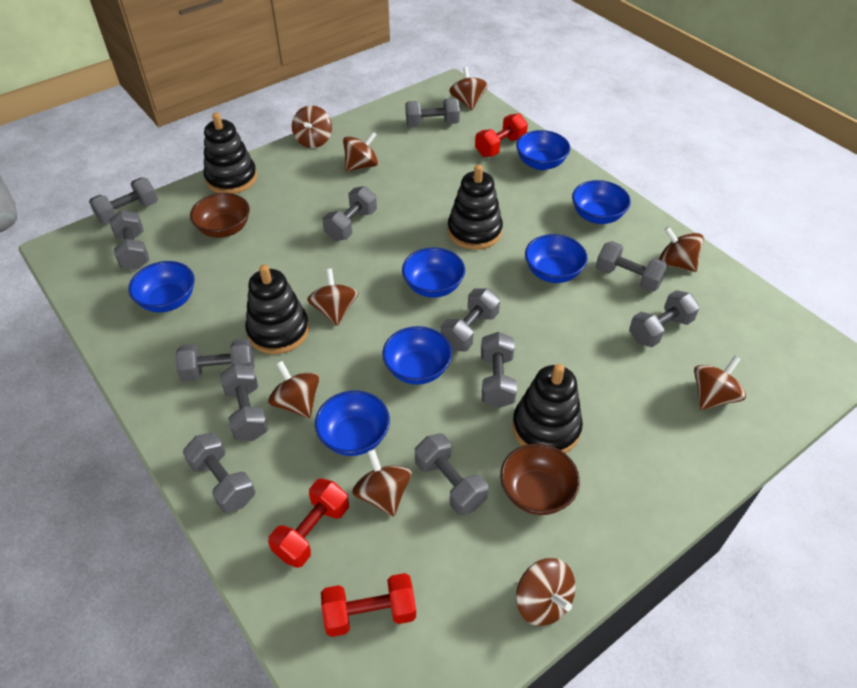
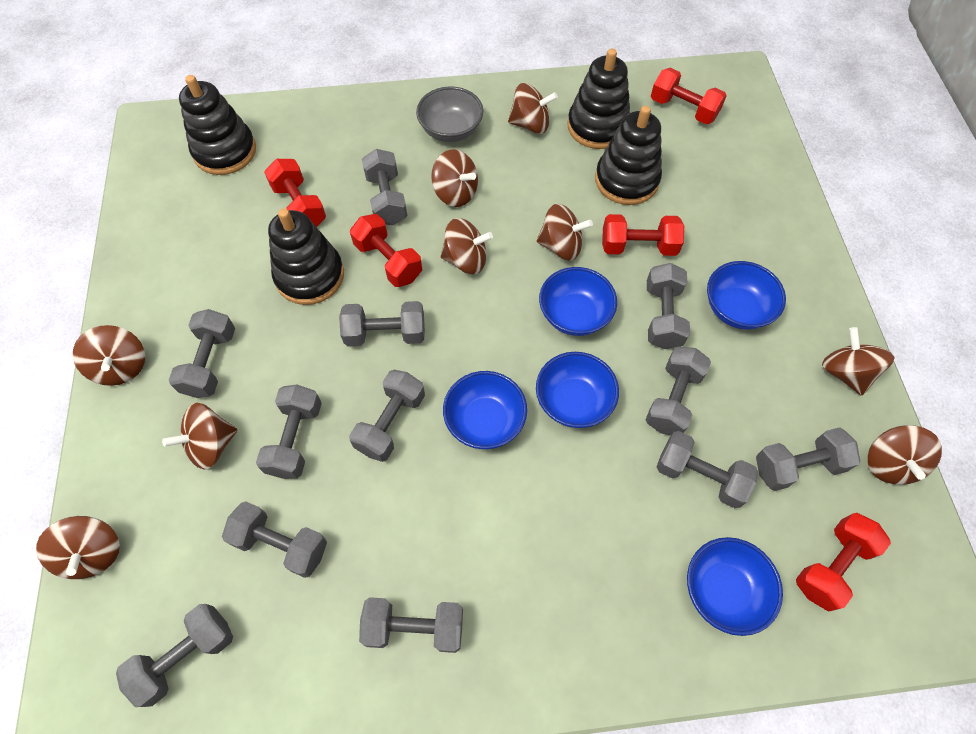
blue bowl: 7 -> 5
brown bowl: 2 -> 0
grey bowl: 0 -> 1
red dumbbell: 3 -> 5

